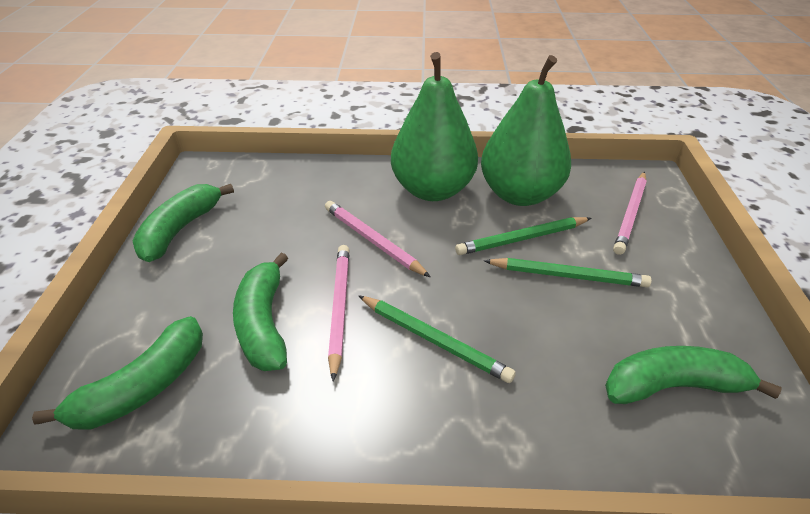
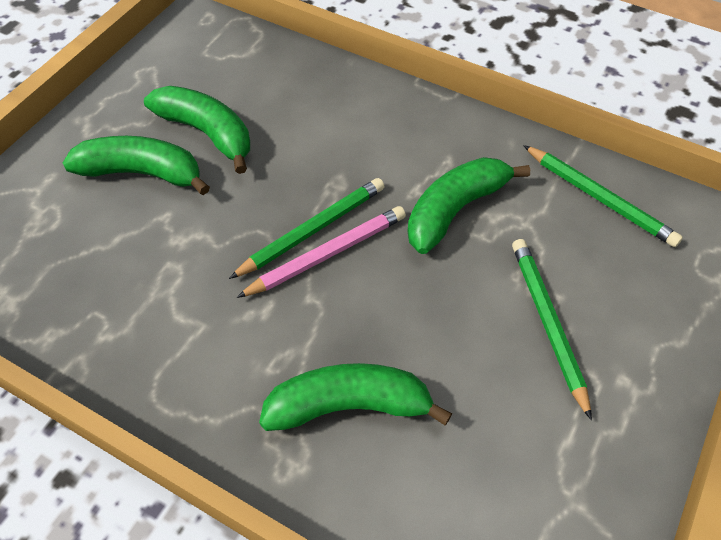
green pear: 2 -> 0
pink pencil: 3 -> 1

